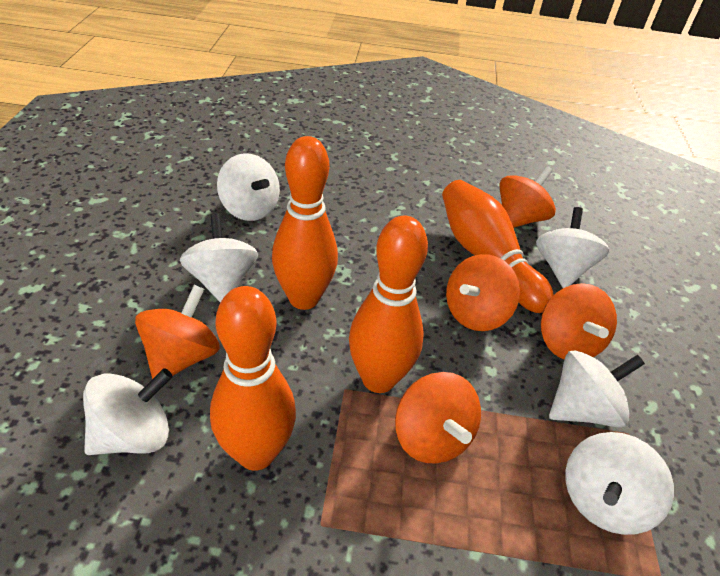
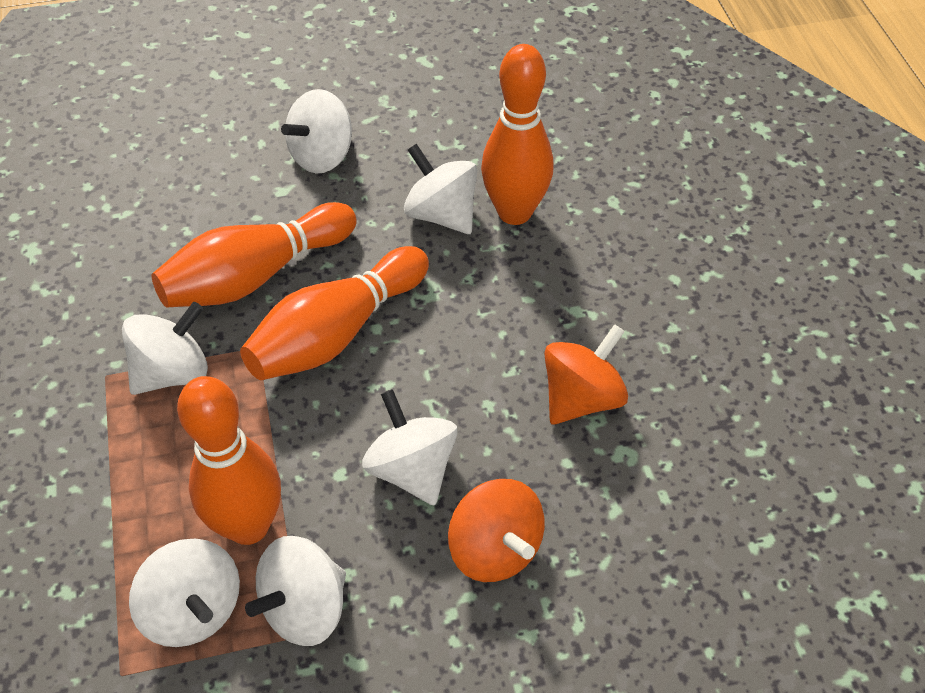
orange spinning top: 5 -> 2

